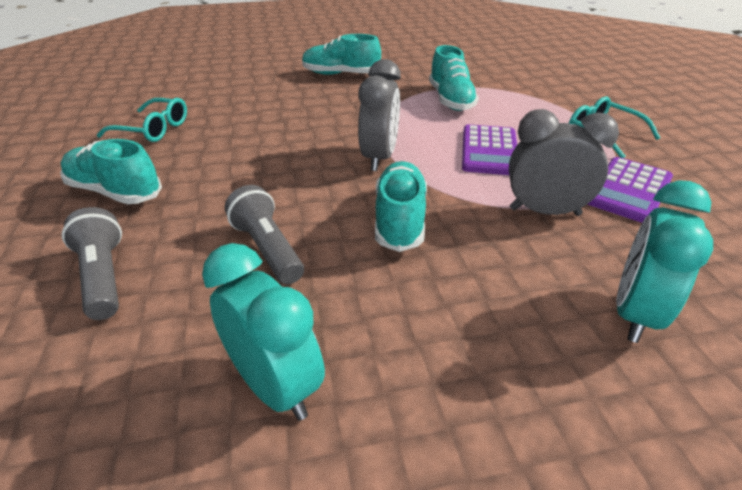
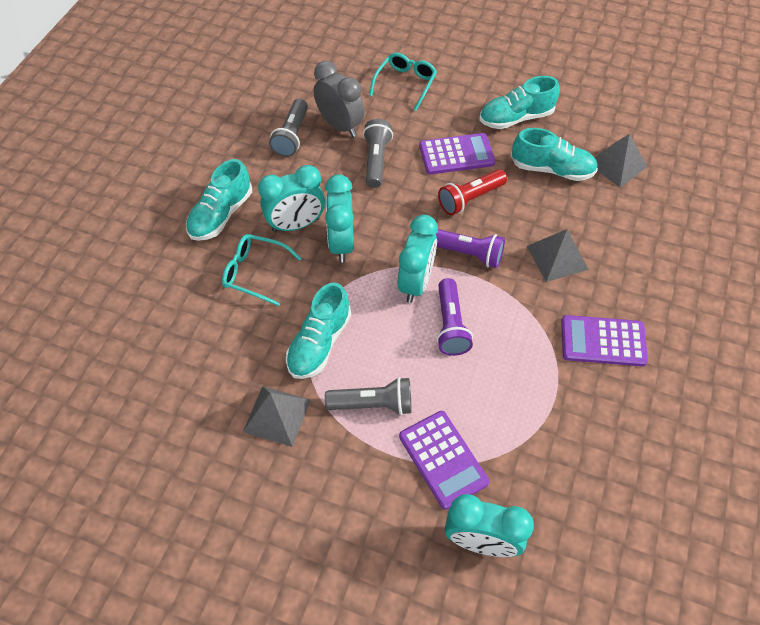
grey clock: 2 -> 1
grey flashlight: 2 -> 3
grey pyramid: 0 -> 3
purple calculator: 2 -> 3
purple flashlight: 0 -> 2
red flashlight: 0 -> 1
turquoise clock: 2 -> 4

